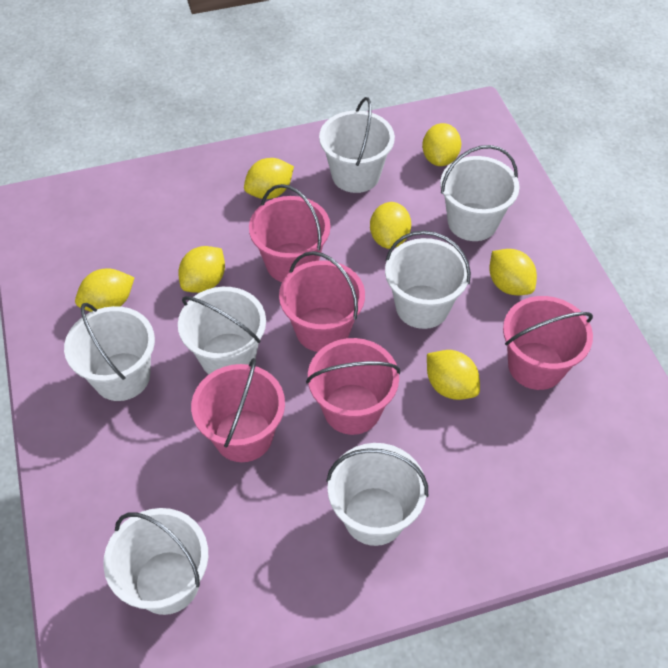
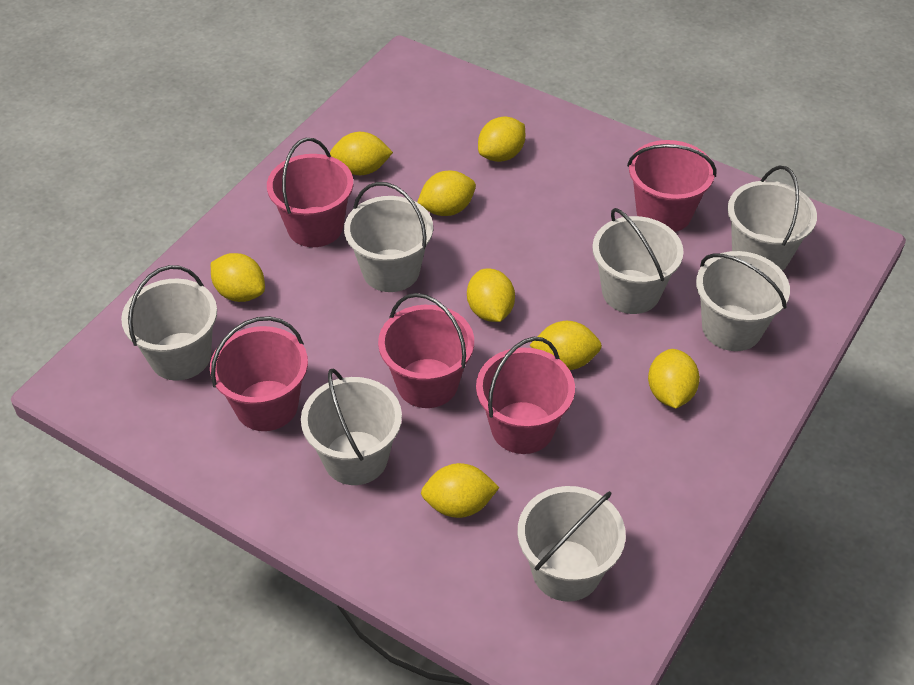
yellow lemon: 7 -> 8

